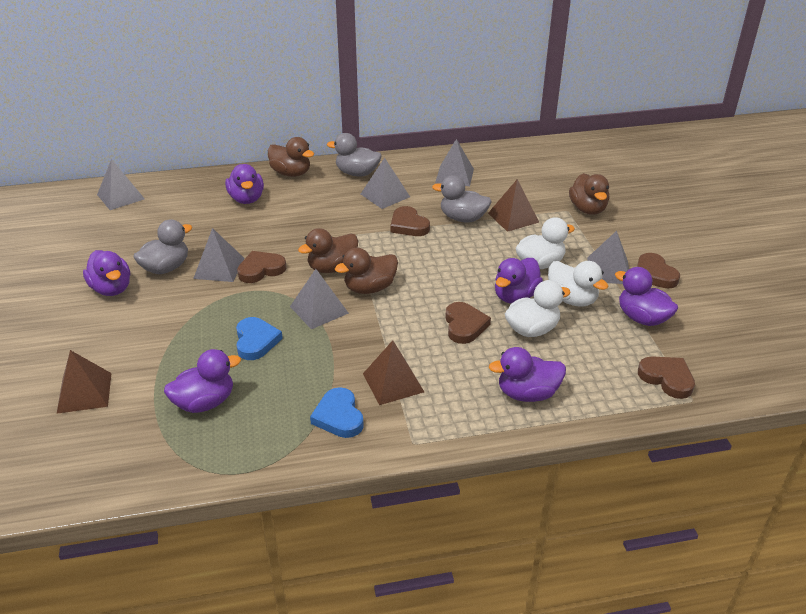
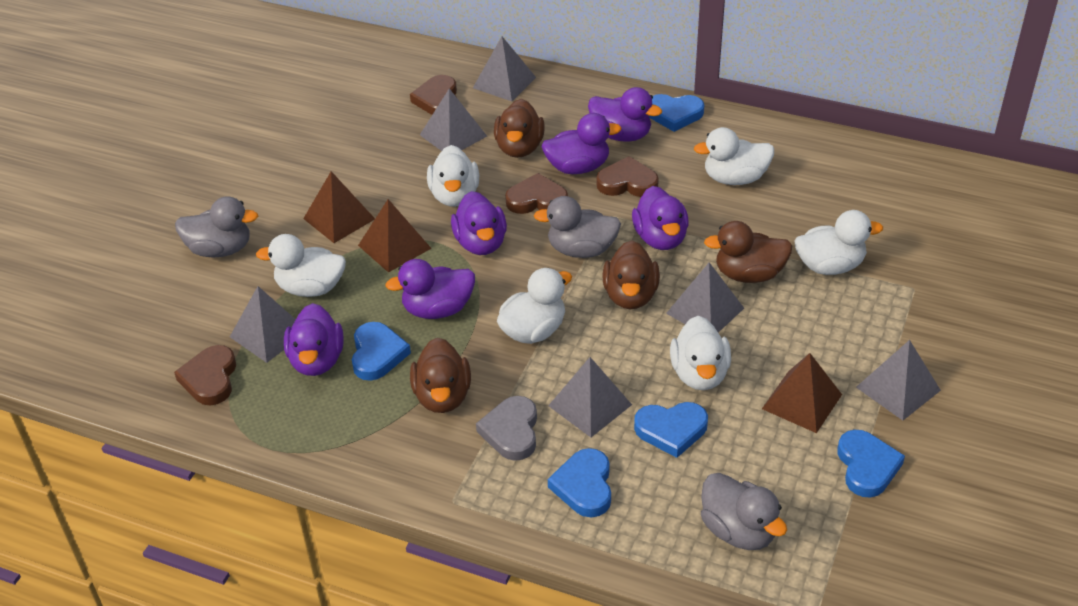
blue heart: 2 -> 5
brown heart: 5 -> 4
grey heart: 0 -> 1
white duck: 3 -> 6

